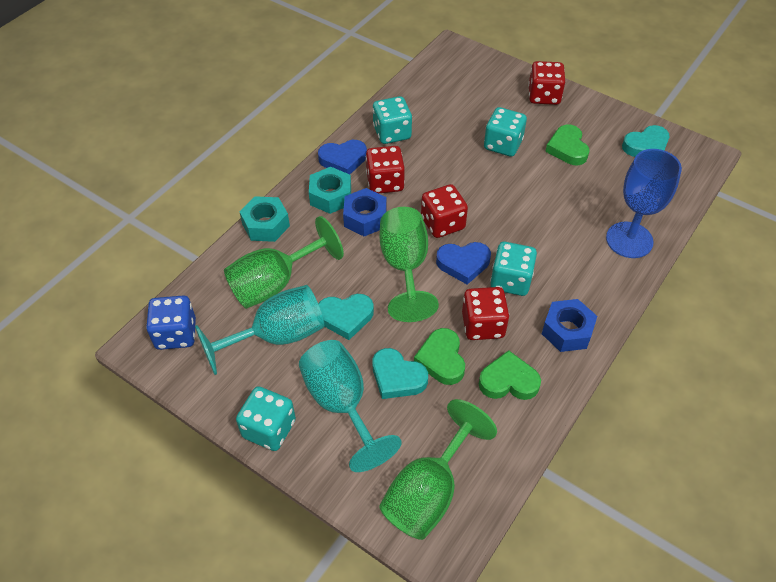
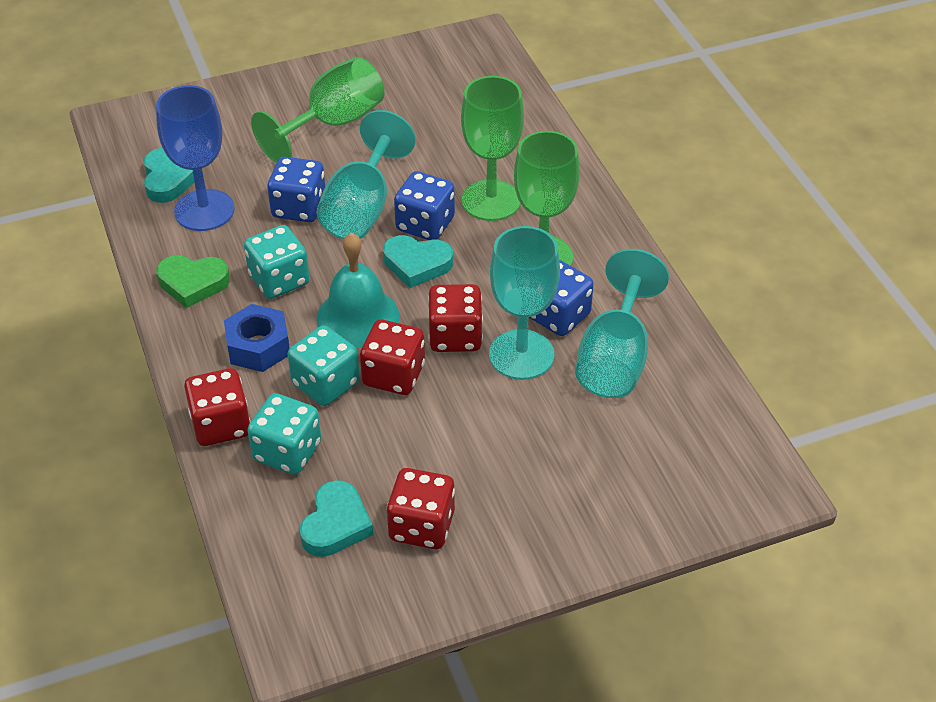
blue dice: 1 -> 3
blue heart: 2 -> 0
blue nut: 2 -> 1
green heart: 3 -> 1
turquoise bell: 0 -> 1
turquoise dice: 4 -> 3
turquoise goblet: 2 -> 3
turquoise nut: 2 -> 0

